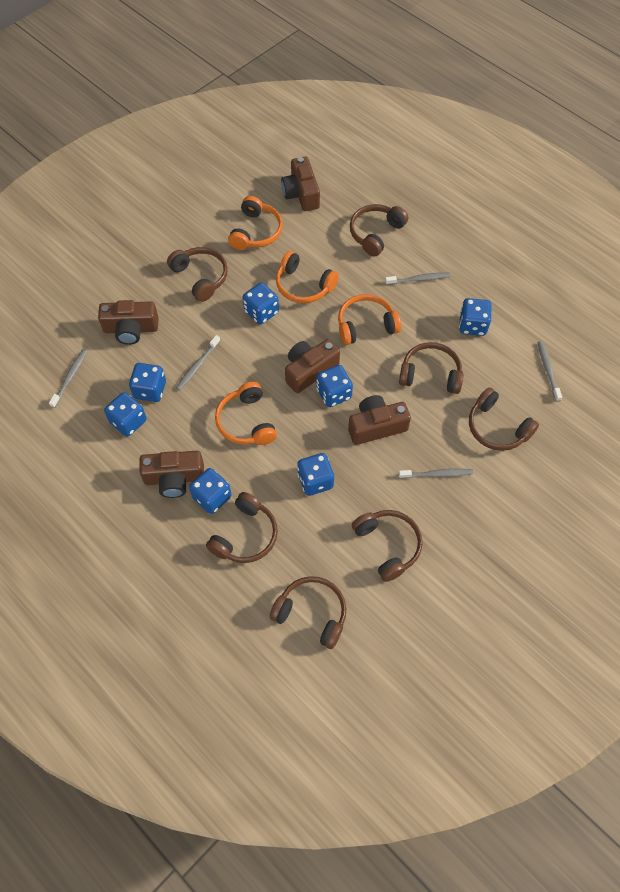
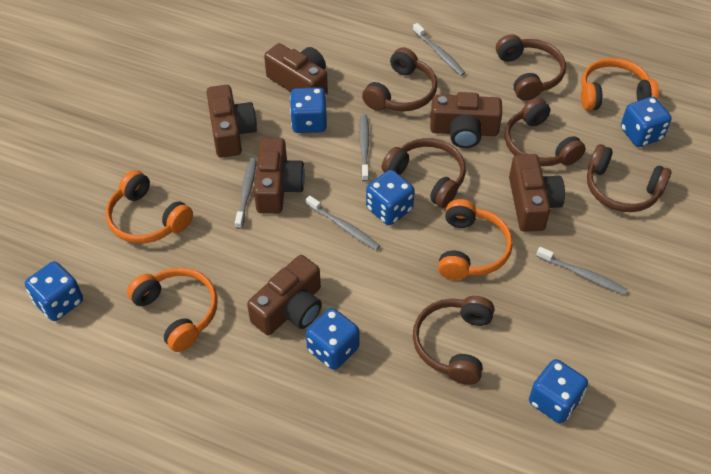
blue dice: 7 -> 6
brown camera: 5 -> 6
brown headphones: 7 -> 6

